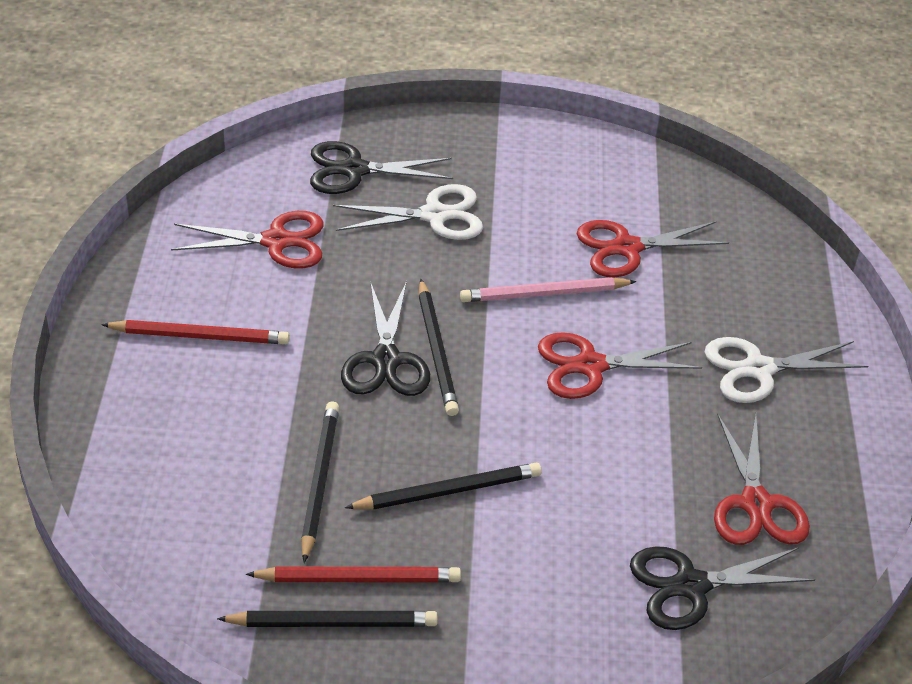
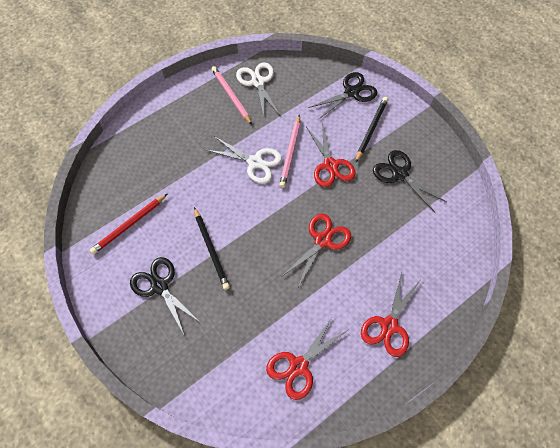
black pencil: 4 -> 2
pink pencil: 1 -> 2
red pencil: 2 -> 1

